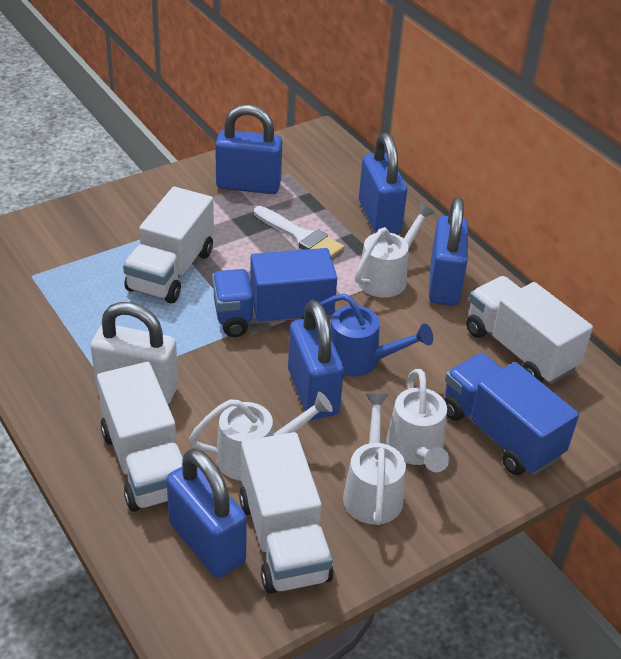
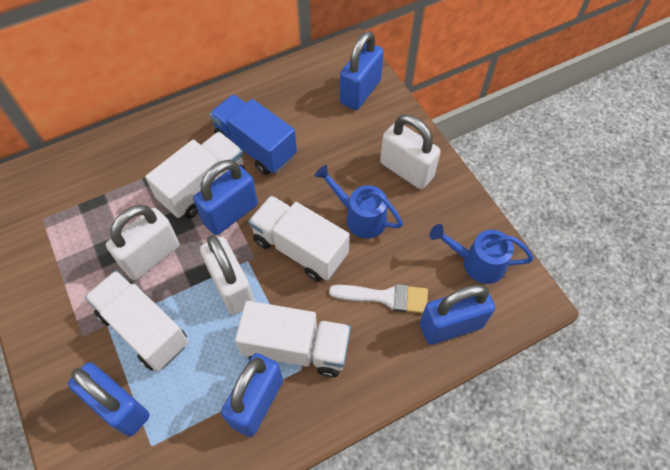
blue truck: 2 -> 1
blue watering can: 1 -> 2
white padlock: 1 -> 3
white watering can: 4 -> 0

